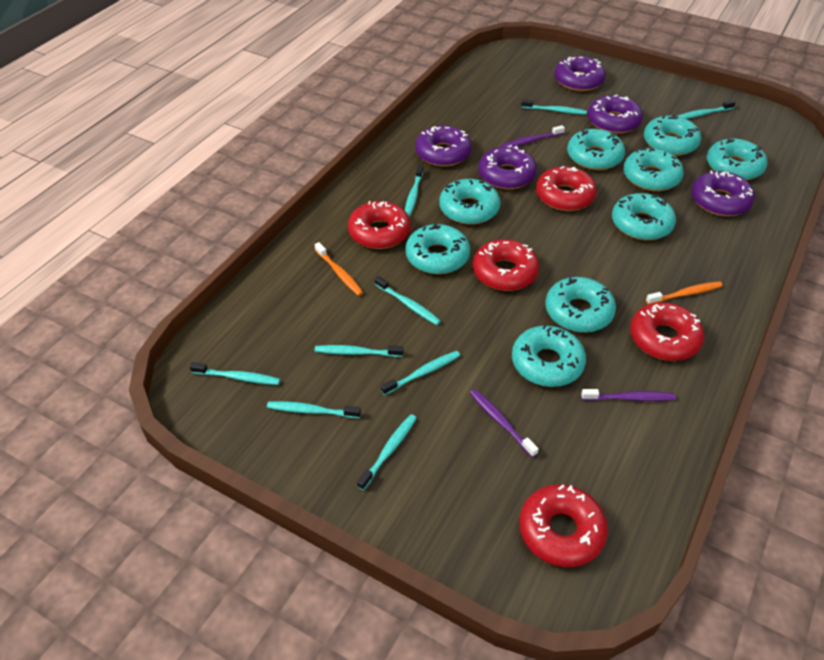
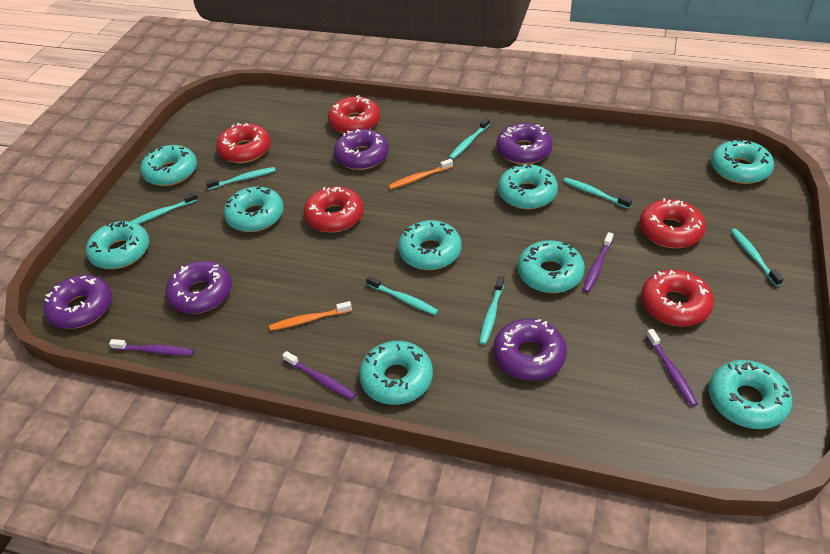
purple toothbrush: 3 -> 4
turquoise toothbrush: 9 -> 7

